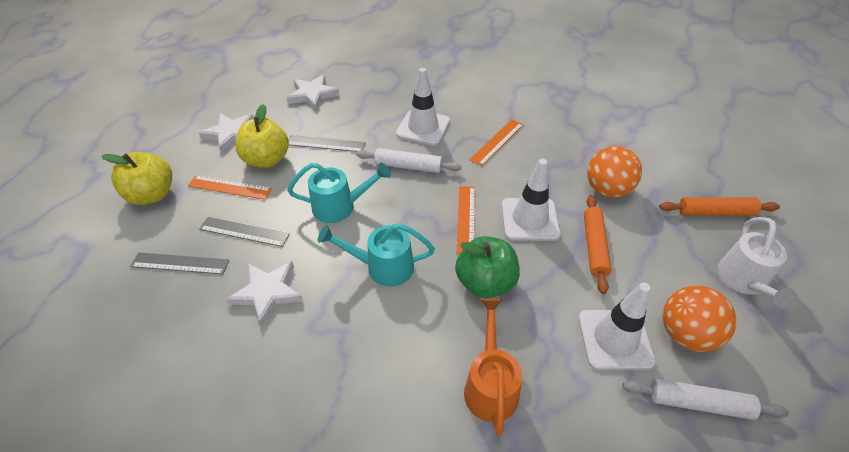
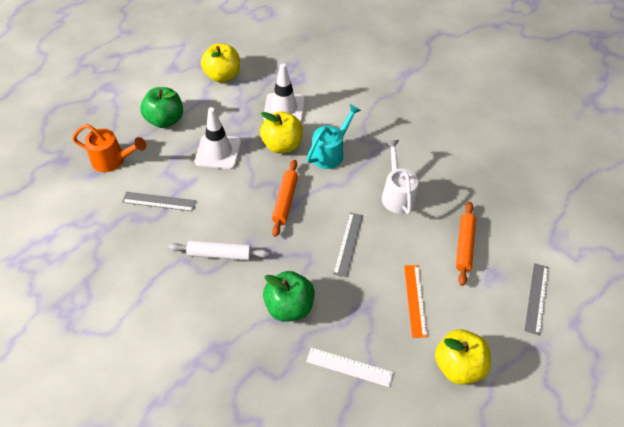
green apple: 1 -> 2
orange ball: 2 -> 0
orange ruler: 3 -> 1
turquoise watering can: 2 -> 1
white rolling pin: 2 -> 1
white ruler: 0 -> 1
white star: 3 -> 0
white traffic cone: 3 -> 2
yellow apple: 2 -> 3

